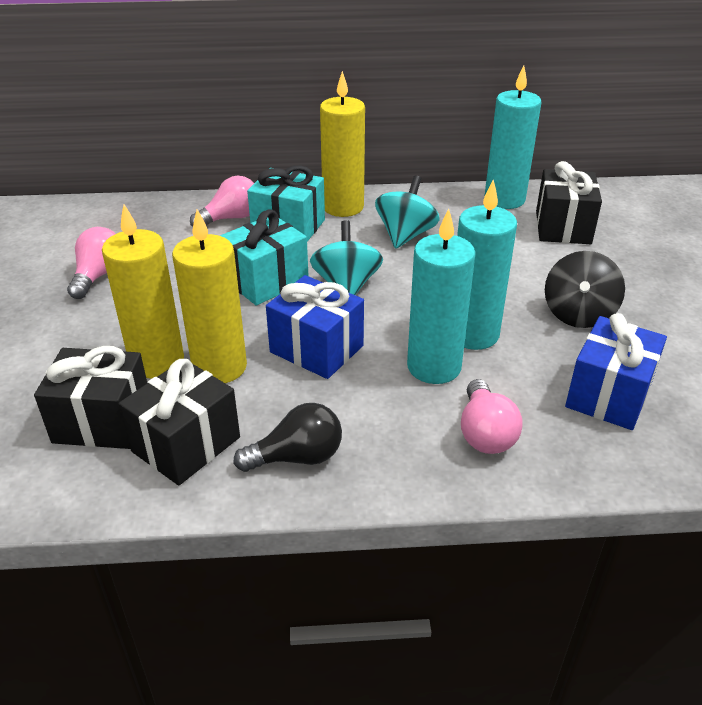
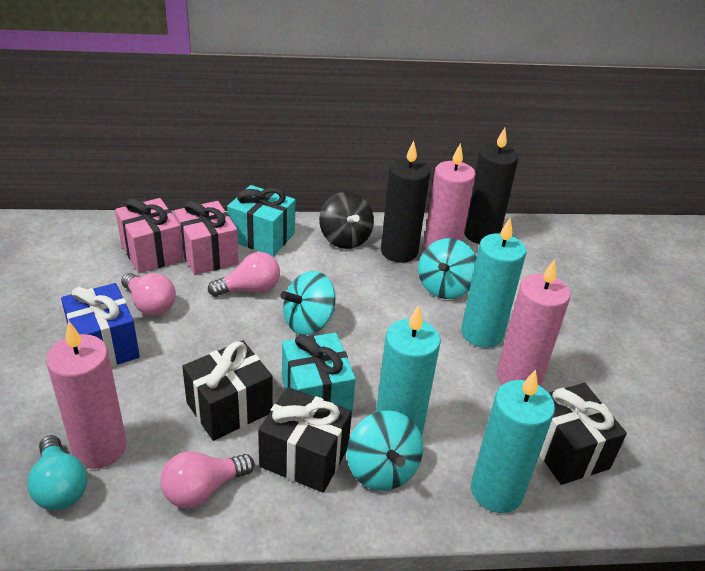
black candle: 0 -> 2
black light bulb: 1 -> 0
blue gift: 2 -> 1
pink candle: 0 -> 3
pink gift: 0 -> 2
turquoise light bulb: 0 -> 1
turquoise spinning top: 2 -> 3
yellow candle: 3 -> 0

